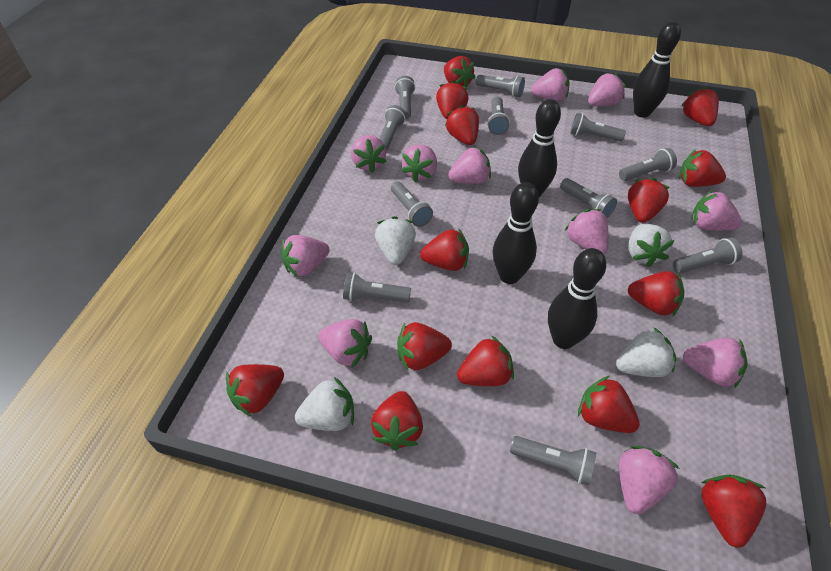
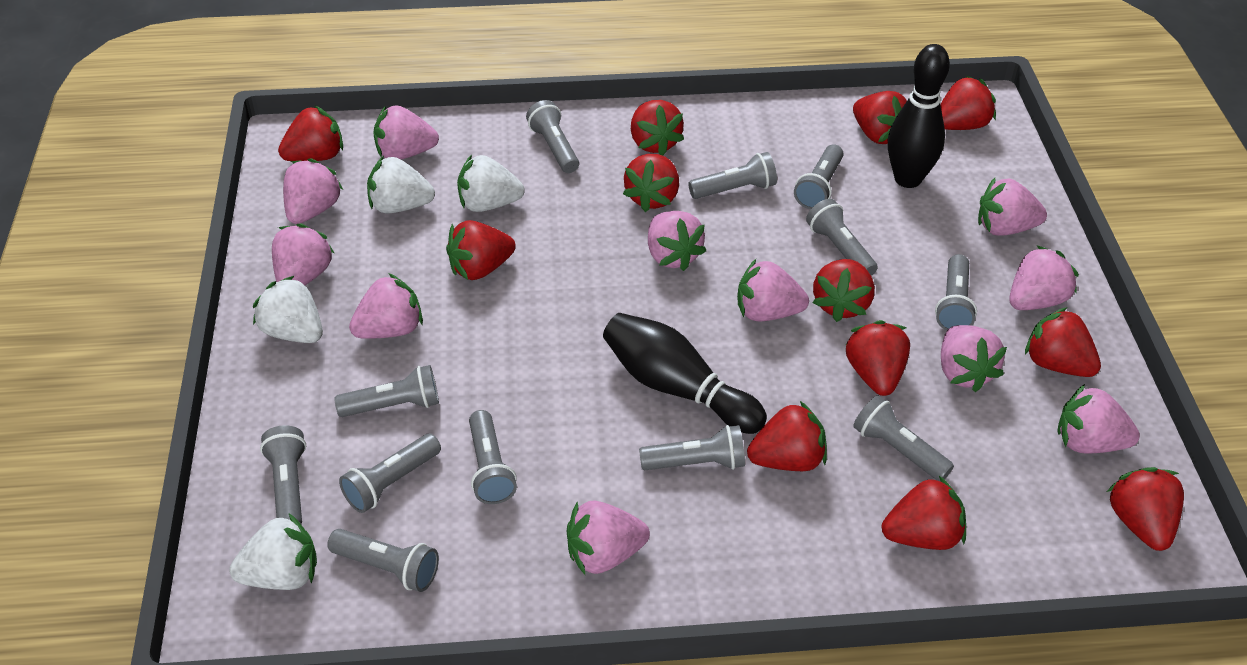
black bowling pin: 4 -> 2
grey flashlight: 11 -> 12
red strawberry: 14 -> 12

